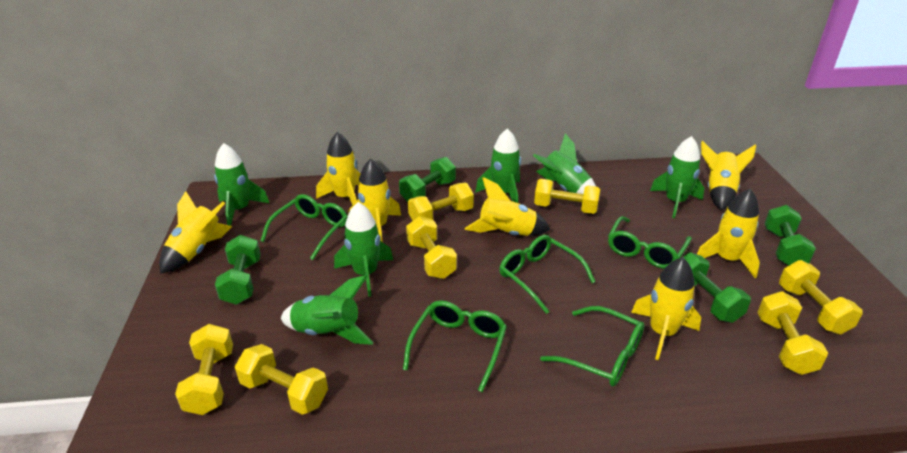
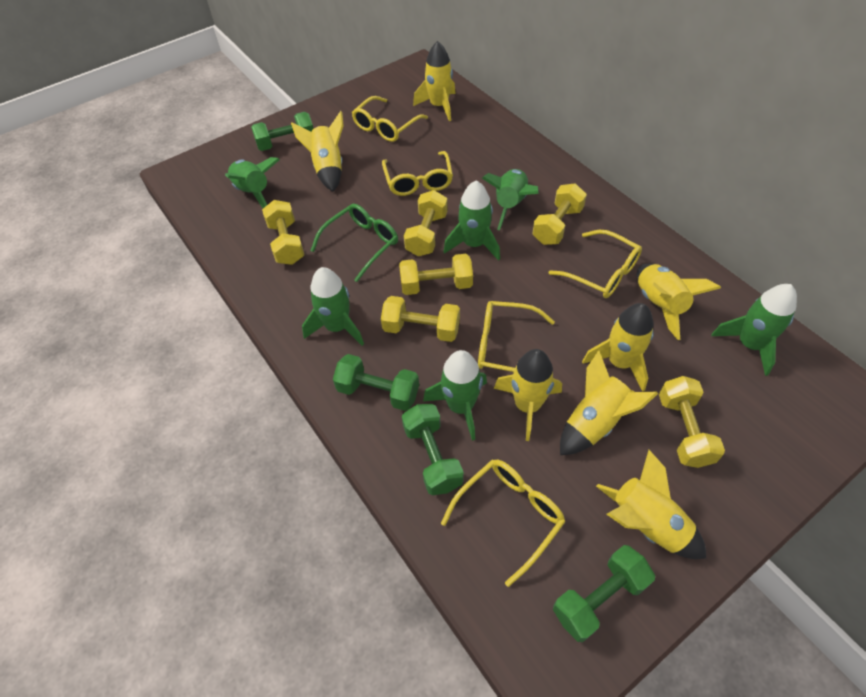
green glasses: 5 -> 1
yellow dumbbell: 7 -> 6
yellow glasses: 0 -> 5

